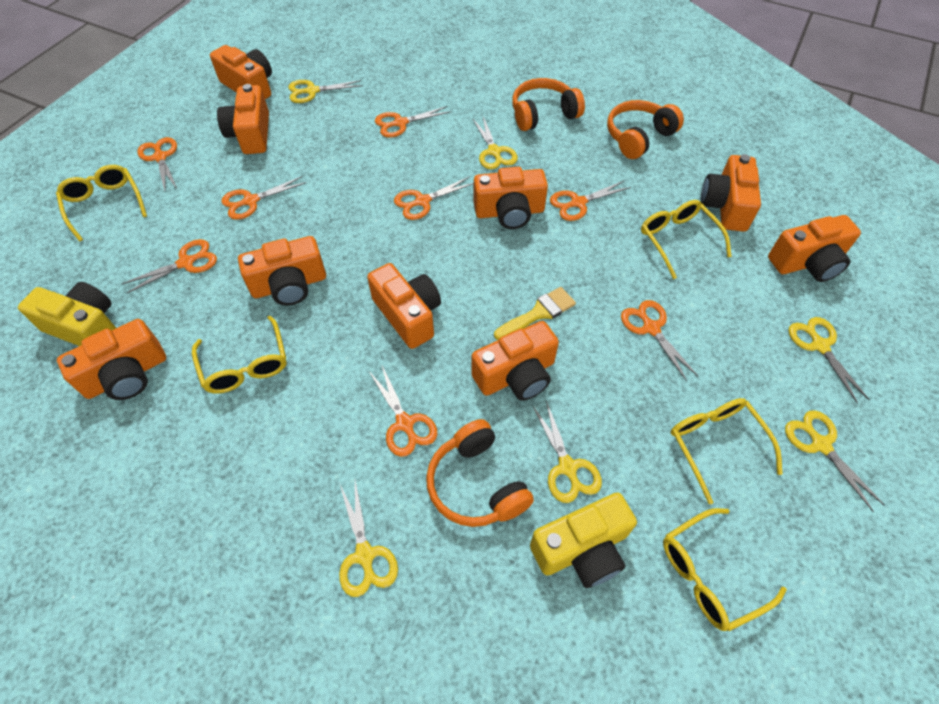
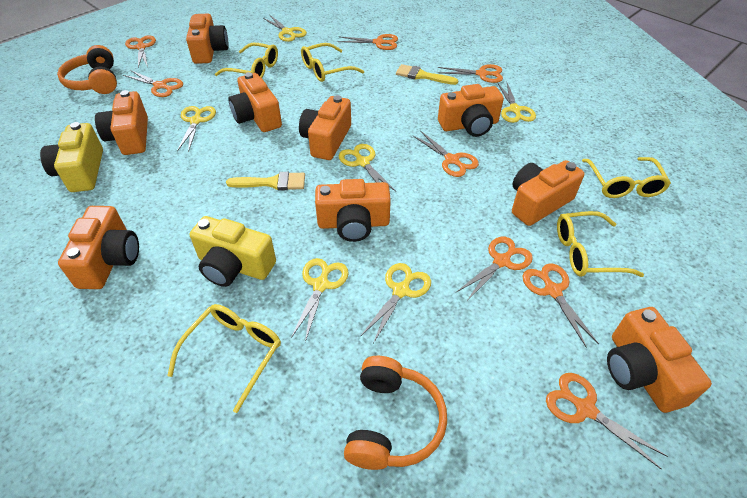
orange headphones: 3 -> 2
yellow brush: 1 -> 2

